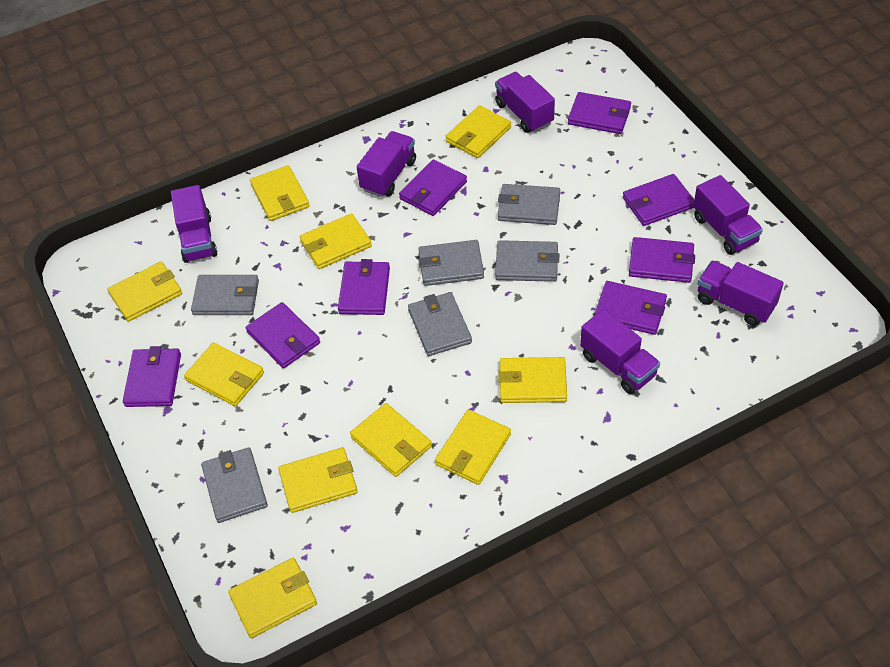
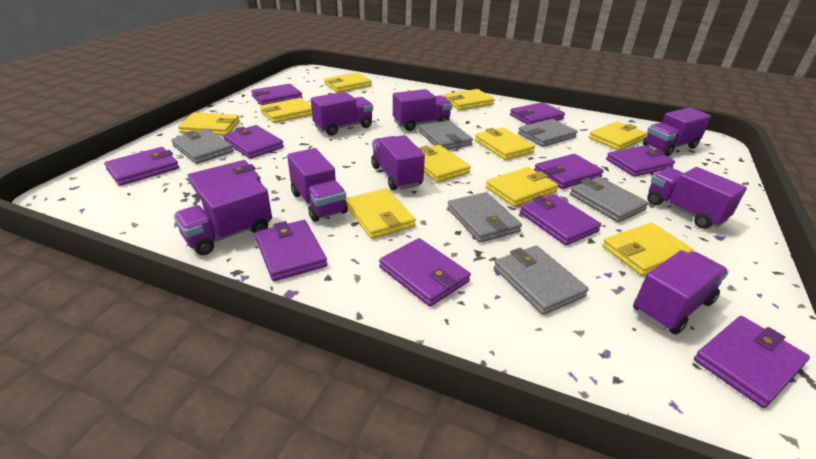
purple truck: 6 -> 8
purple wallet: 8 -> 11

